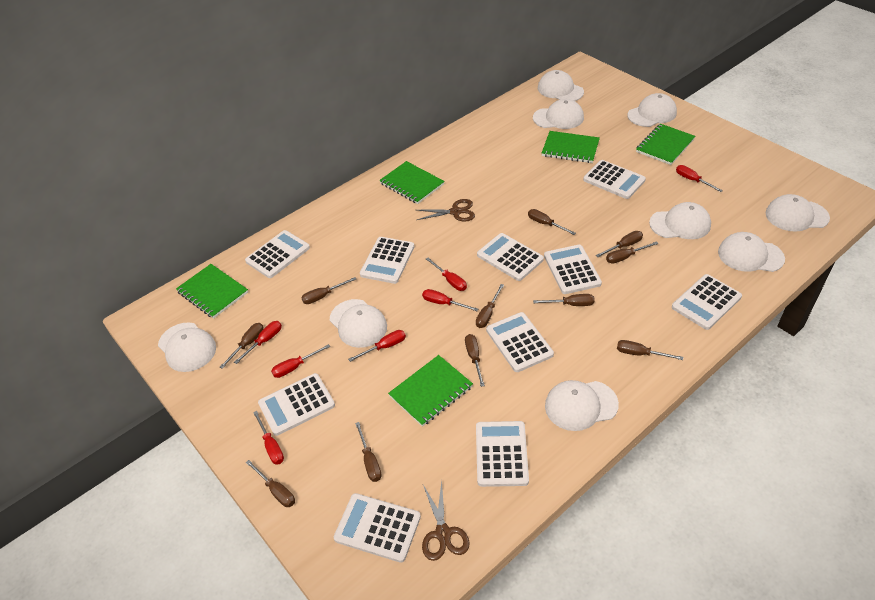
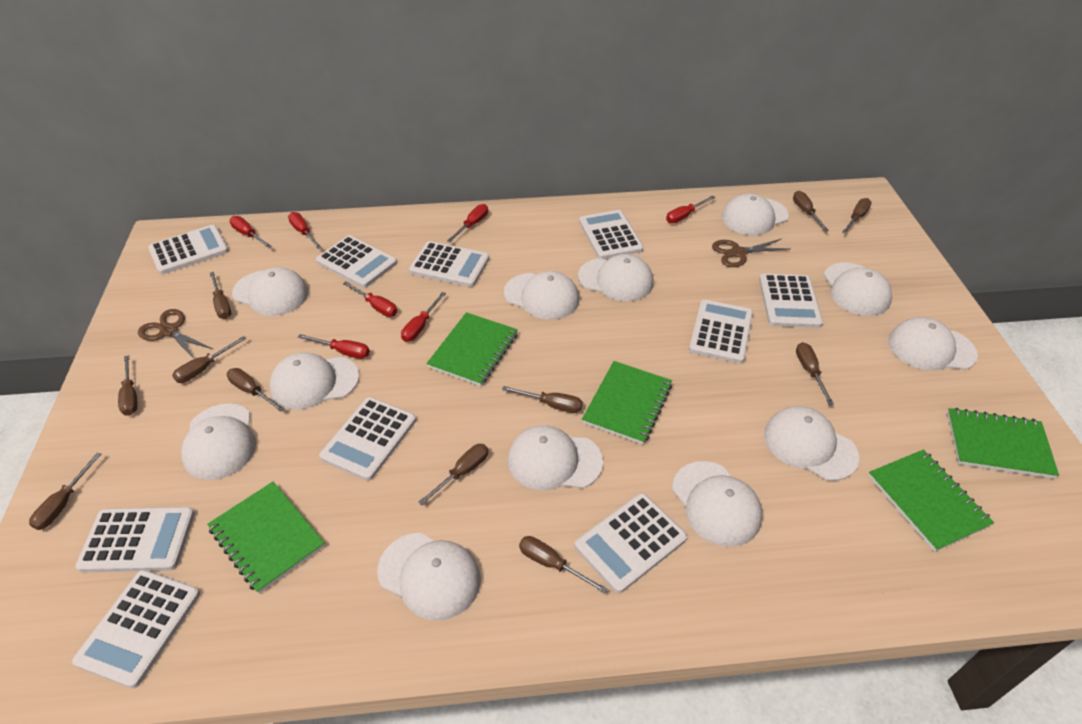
white cap: 9 -> 12

